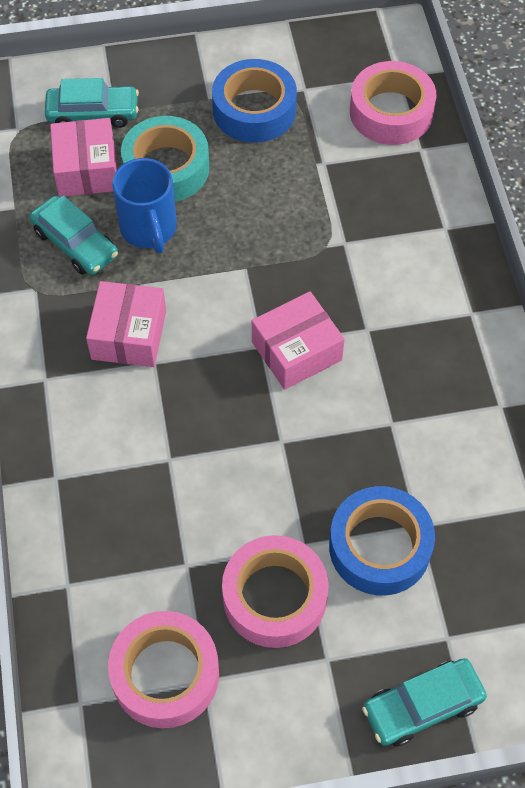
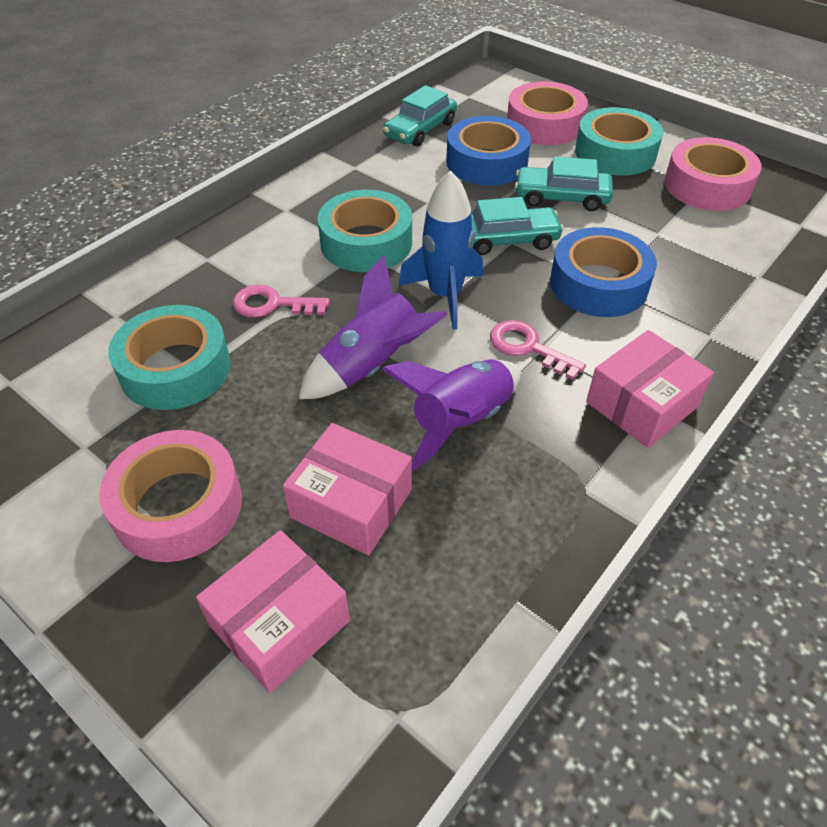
blue mug: 1 -> 0
blue rocket: 0 -> 1
pink key: 0 -> 2
purple rocket: 0 -> 2
turquoise tape: 1 -> 3

